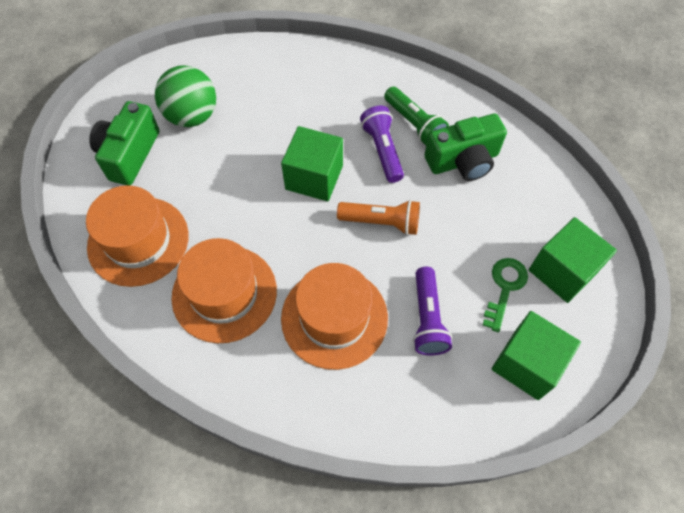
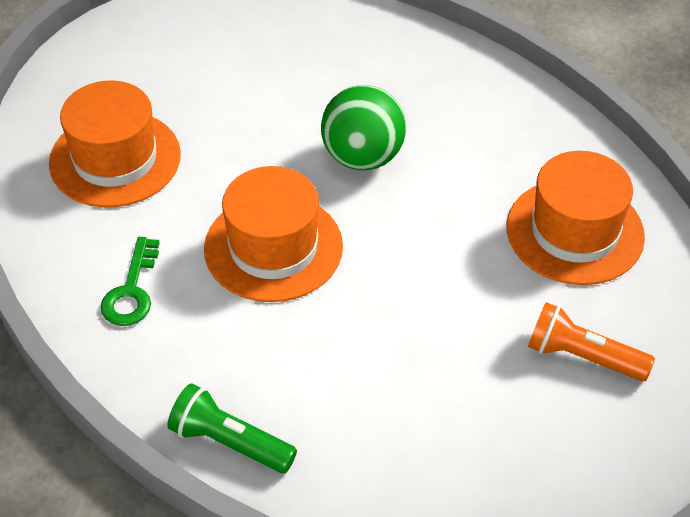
green camera: 2 -> 0
green cube: 3 -> 0
purple flashlight: 2 -> 0

